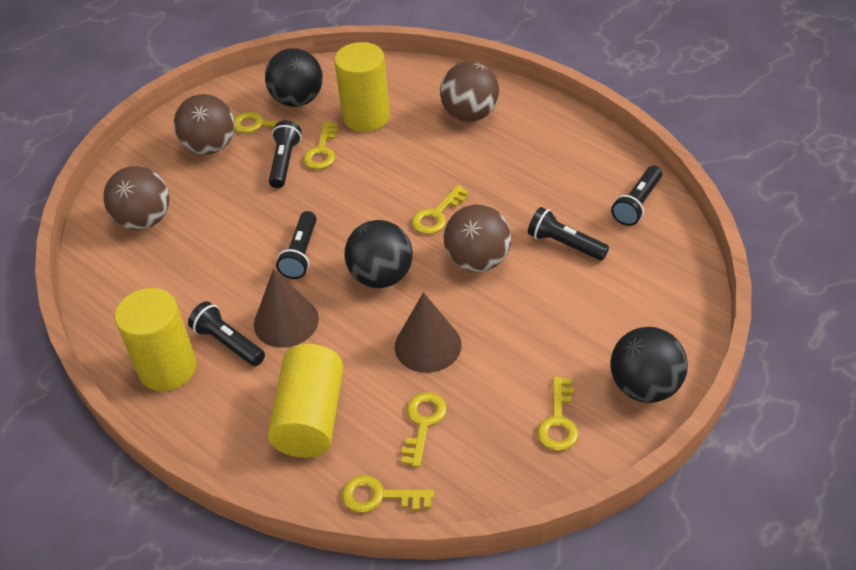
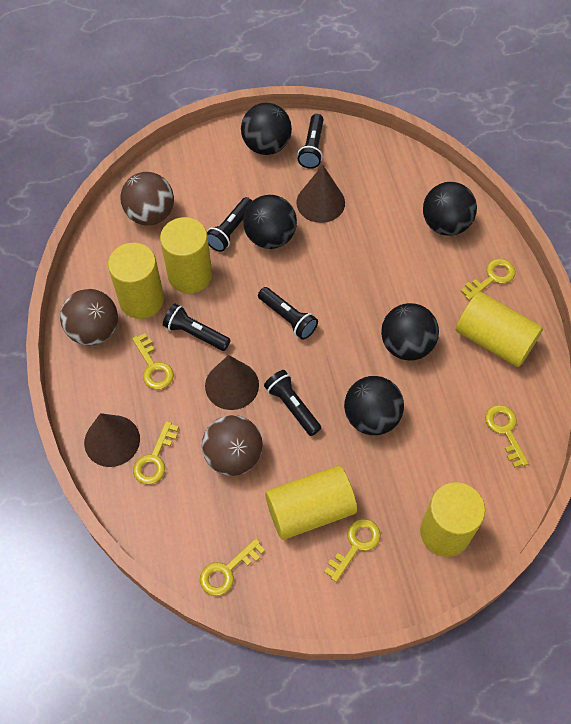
black ball: 3 -> 5
brown ball: 4 -> 3
brown cone: 2 -> 3
yellow cylinder: 3 -> 5

